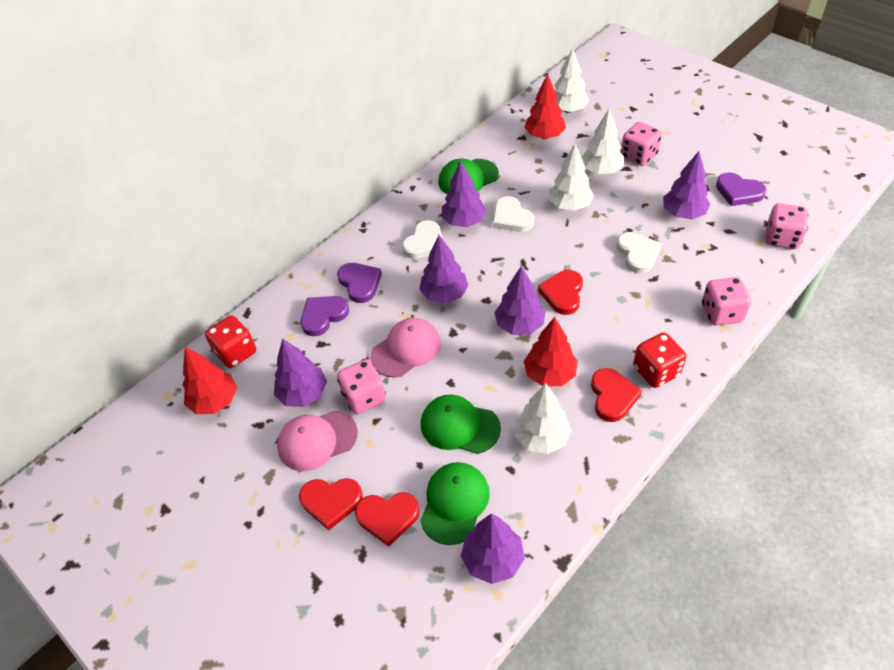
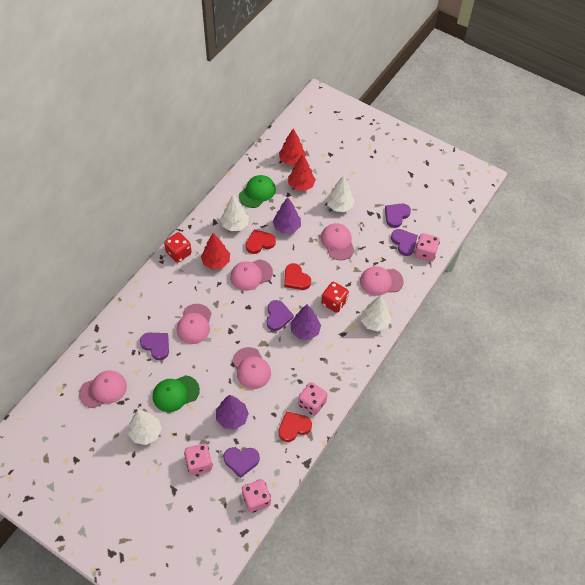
green cap: 3 -> 2
pink cap: 2 -> 6
purple heart: 3 -> 5
purple tree: 6 -> 3
red heart: 4 -> 3
white heart: 3 -> 0

